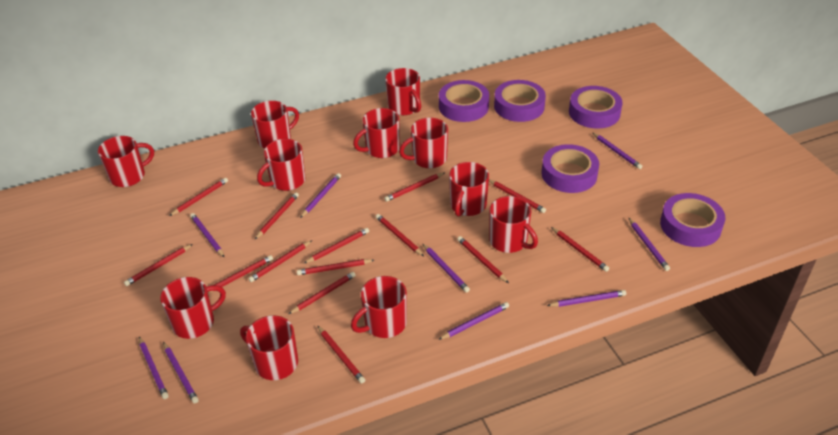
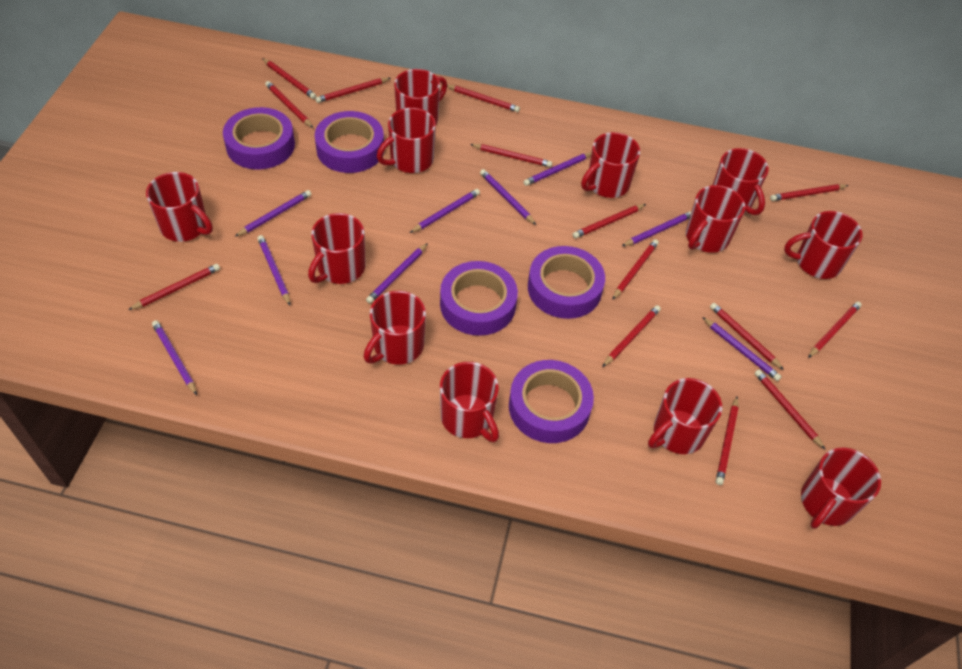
red mug: 11 -> 12

